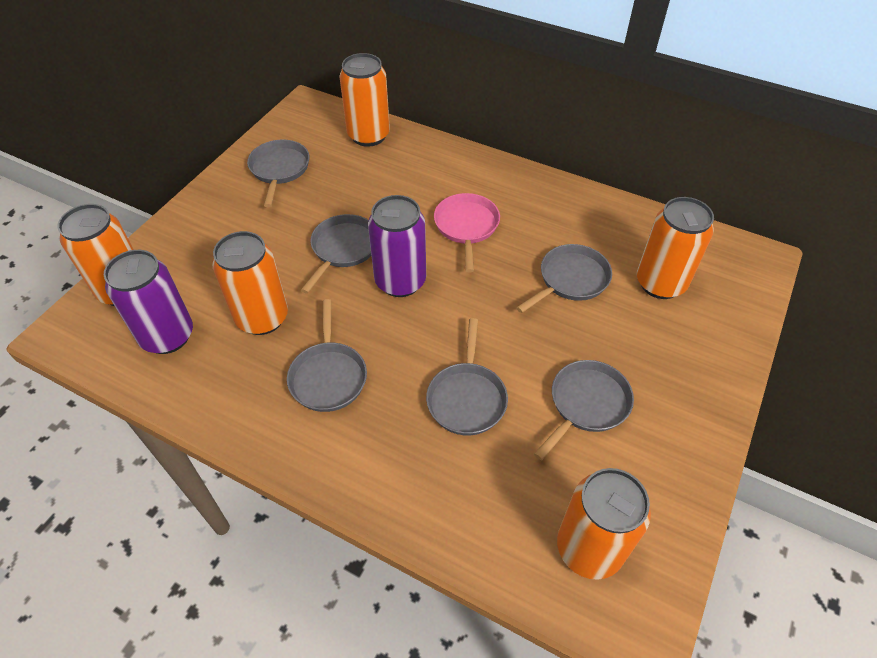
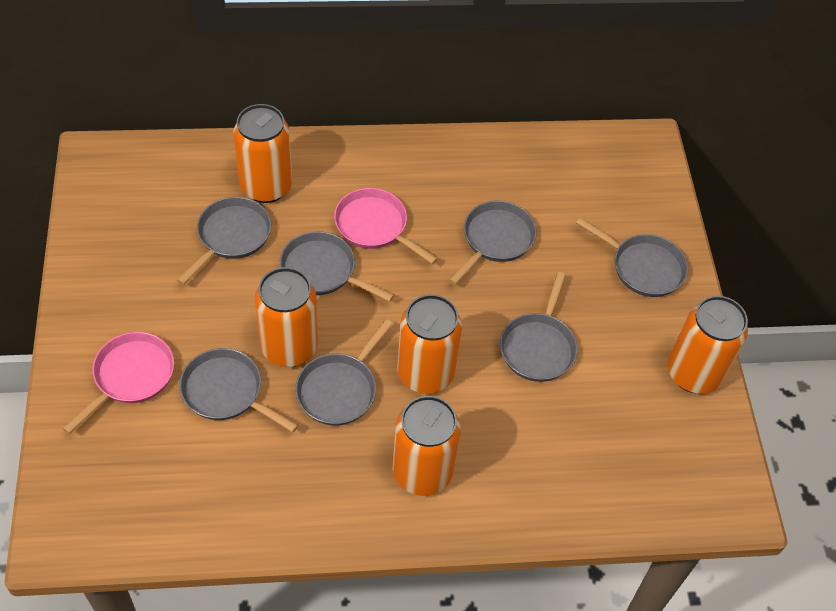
grey pan: 6 -> 7
pink pan: 1 -> 2
purple can: 2 -> 0

